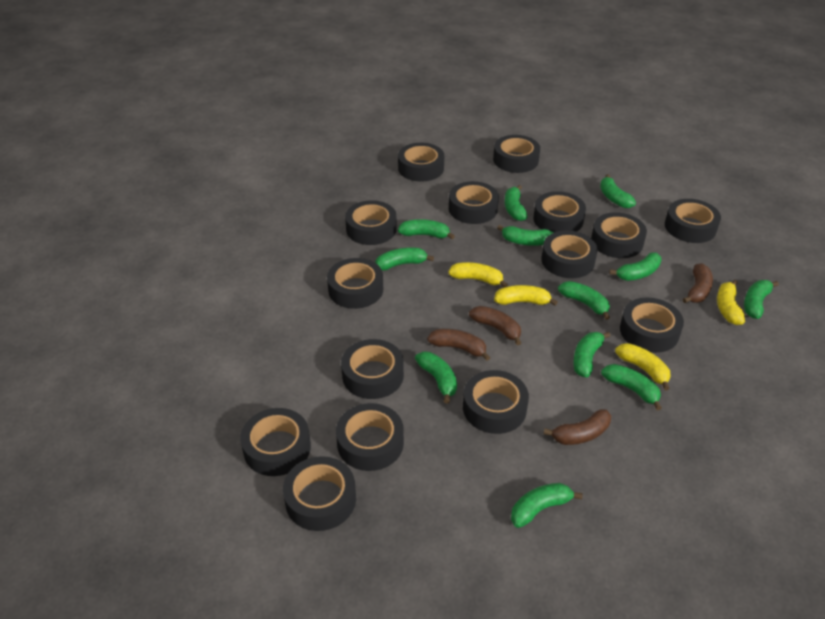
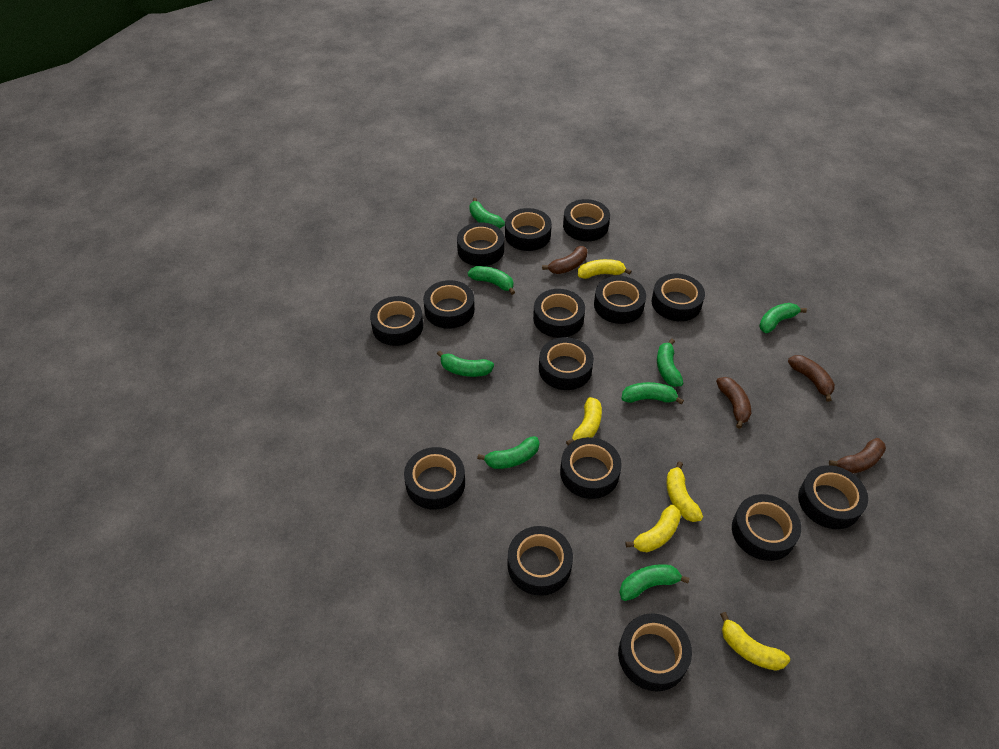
green banana: 12 -> 8
yellow banana: 4 -> 5

